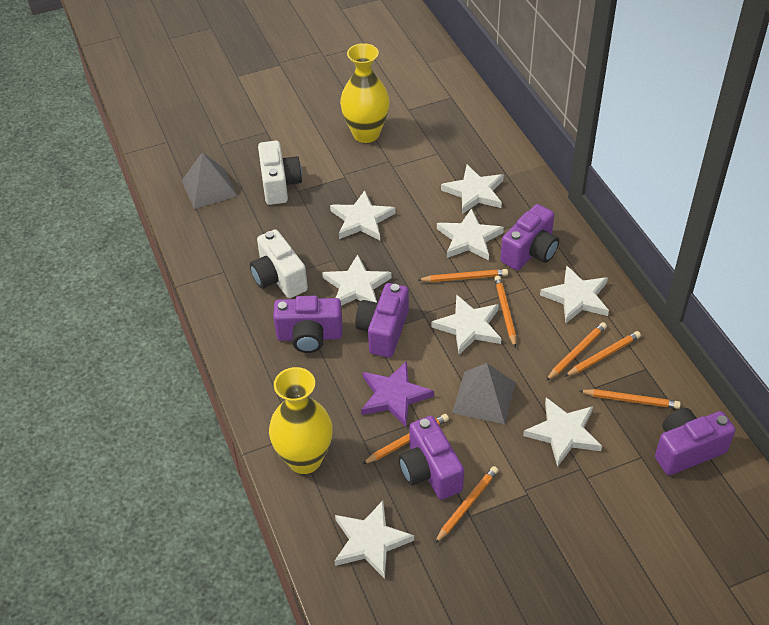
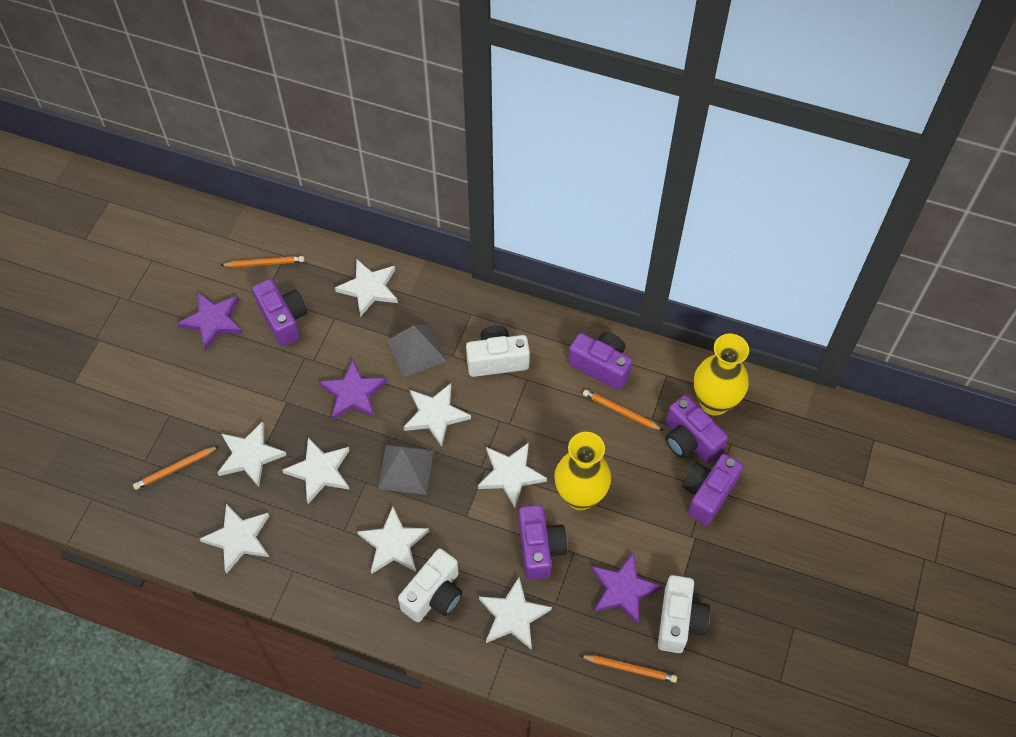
orange pencil: 7 -> 4
purple star: 1 -> 3
white camera: 2 -> 3

